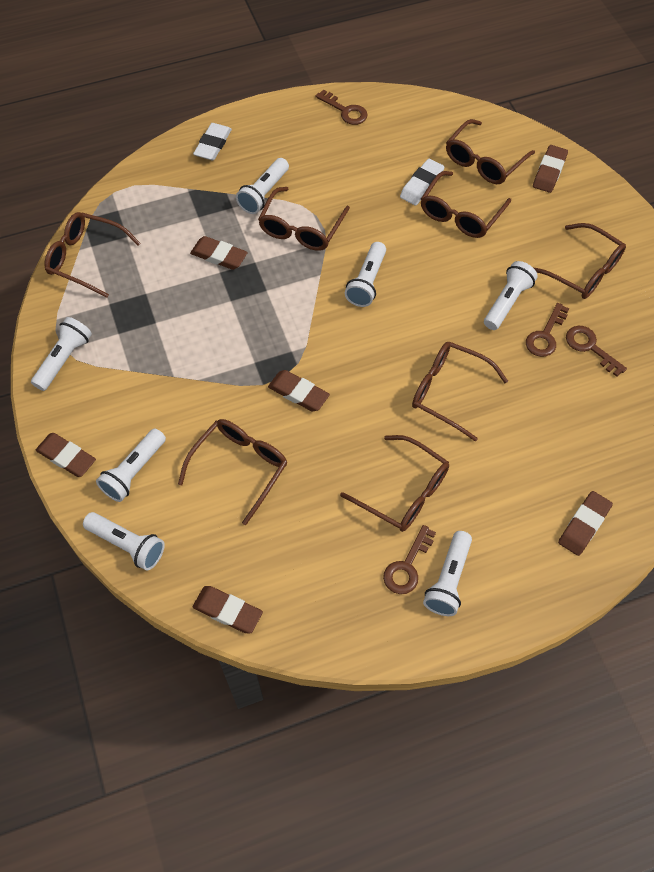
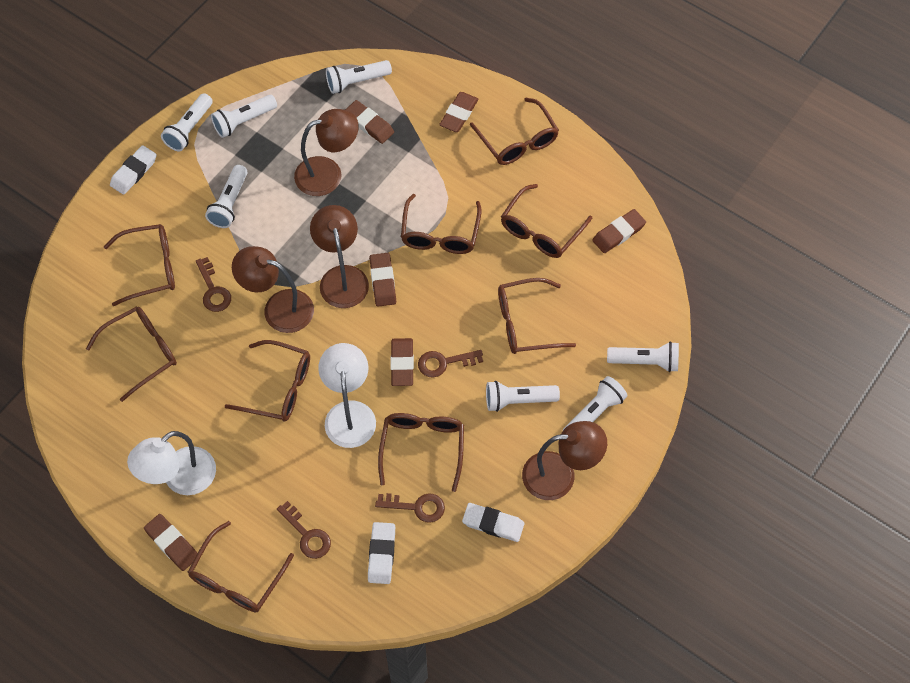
brown glasses: 8 -> 9
brown lamp: 0 -> 4
white eraser: 2 -> 3
white lamp: 0 -> 2

